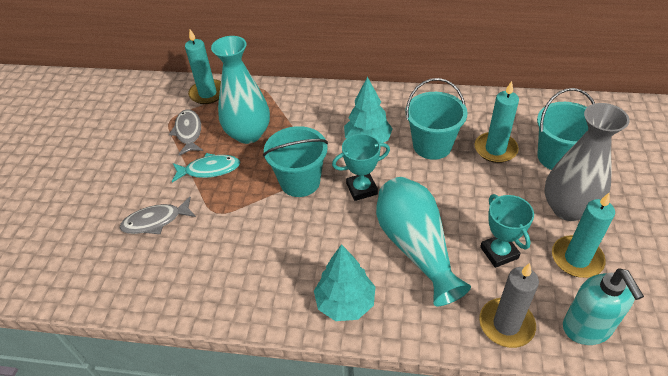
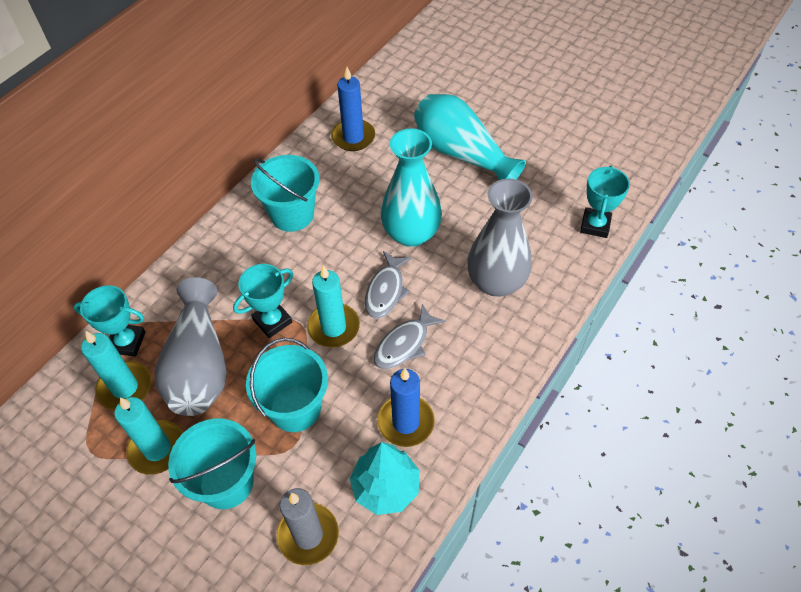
blue candle: 0 -> 2
grey vase: 1 -> 2
turquoise fish: 1 -> 0
turquoise soap dispenser: 1 -> 0
turquoise tree: 2 -> 1
turquoise trophy: 2 -> 3

